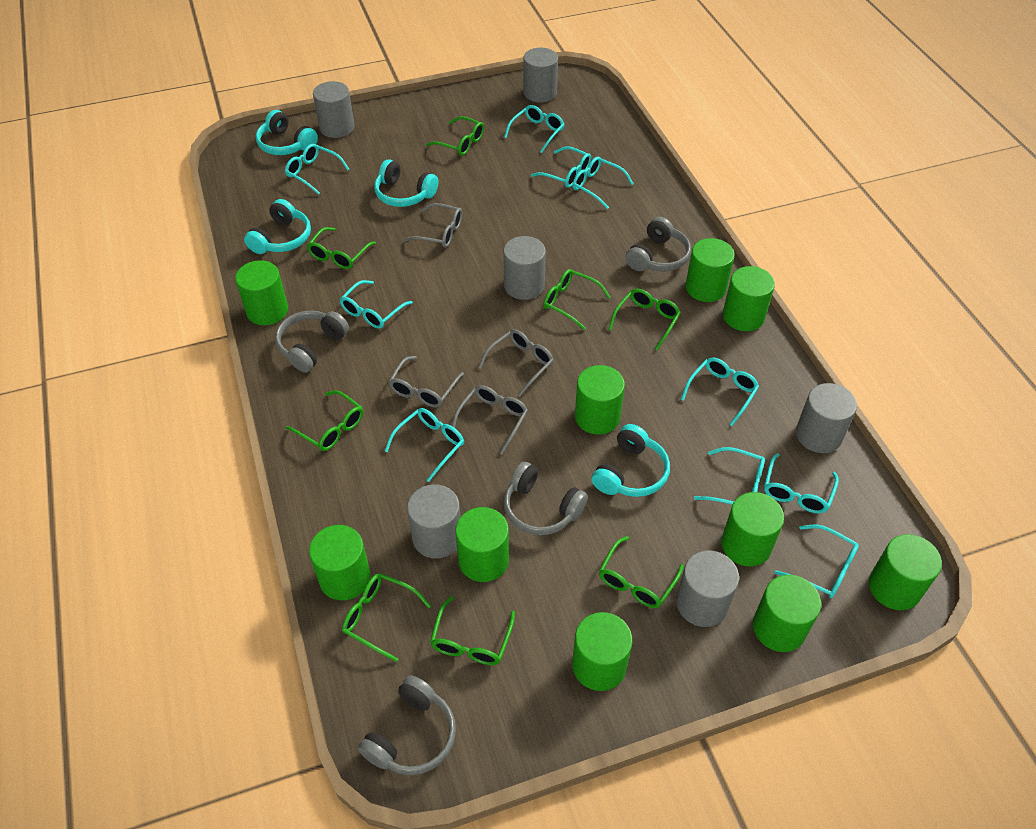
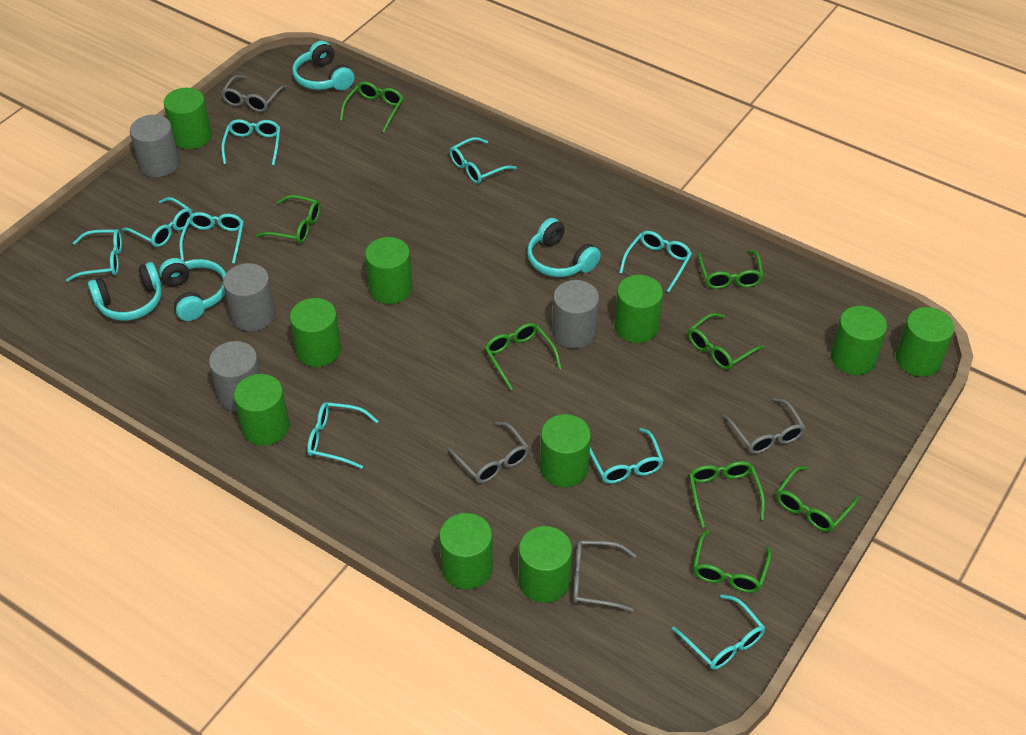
grey cylinder: 6 -> 4
grey headphones: 4 -> 0
turquoise glasses: 10 -> 9

